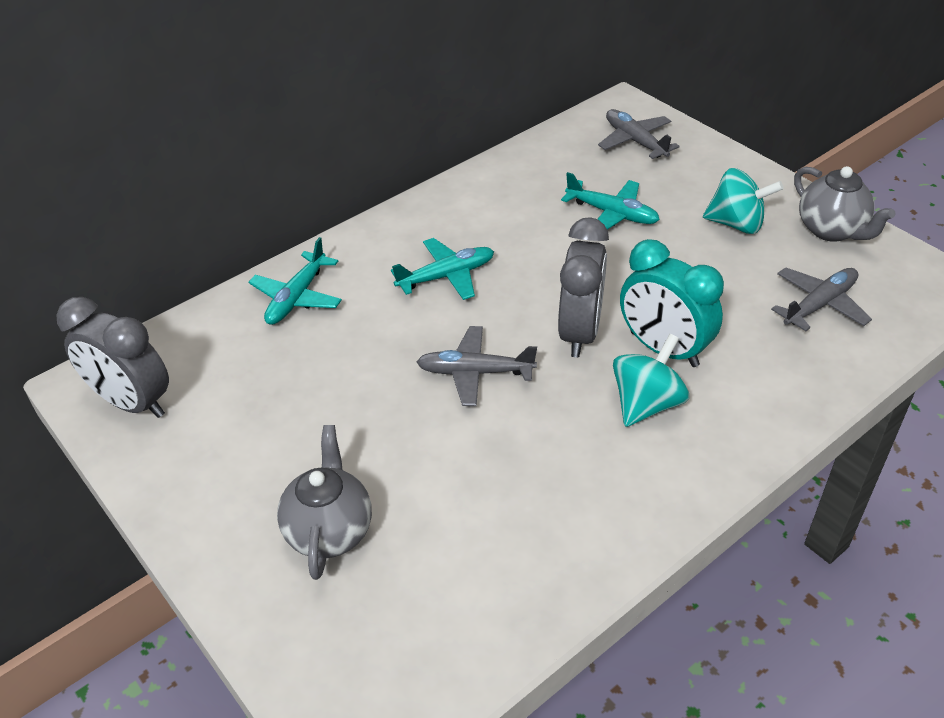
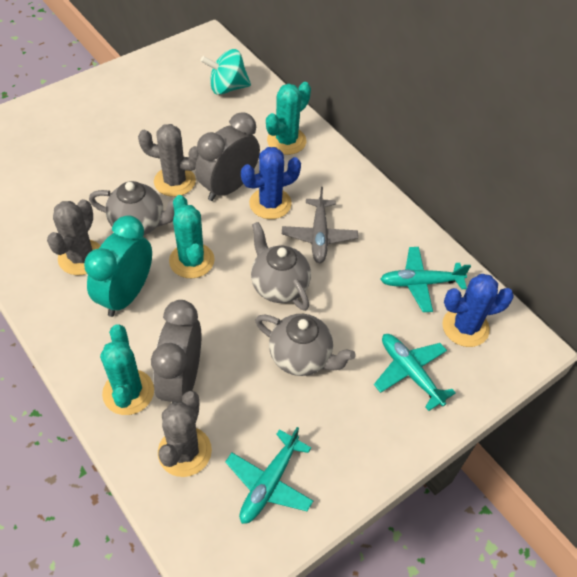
blue cactus: 0 -> 2
grey cactus: 0 -> 3
grey plane: 3 -> 1
grey teapot: 2 -> 3
turquoise cactus: 0 -> 3
turquoise spinning top: 2 -> 1

